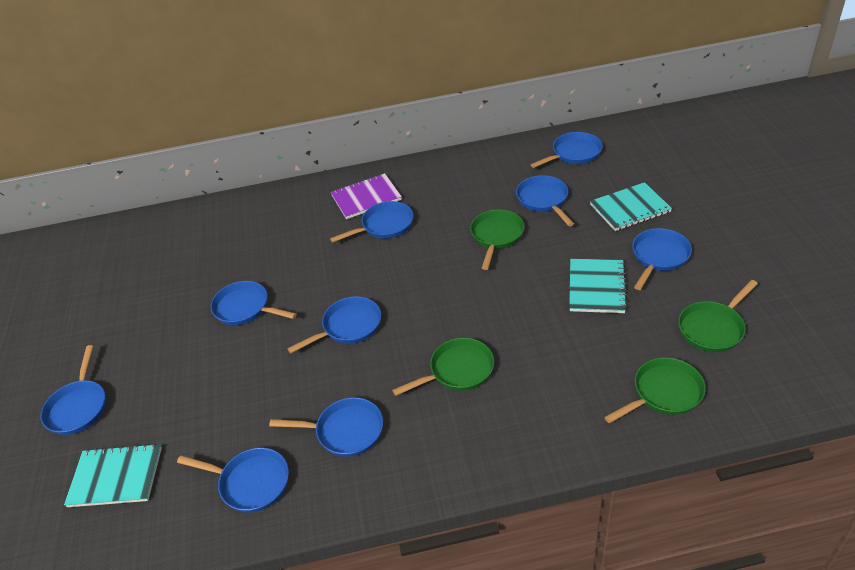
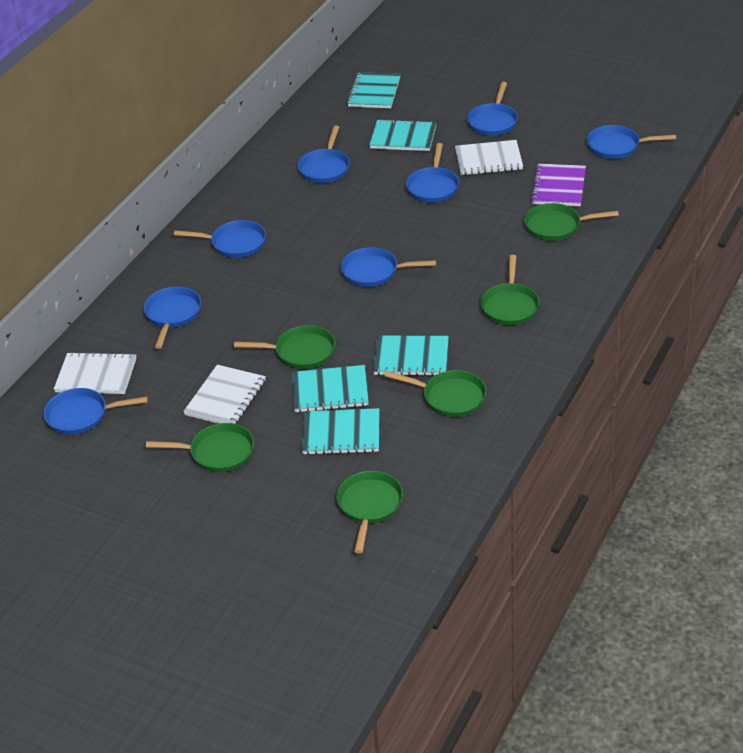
blue pan: 9 -> 8
green pan: 4 -> 6
turquoise notebook: 3 -> 5
white notebook: 0 -> 3

